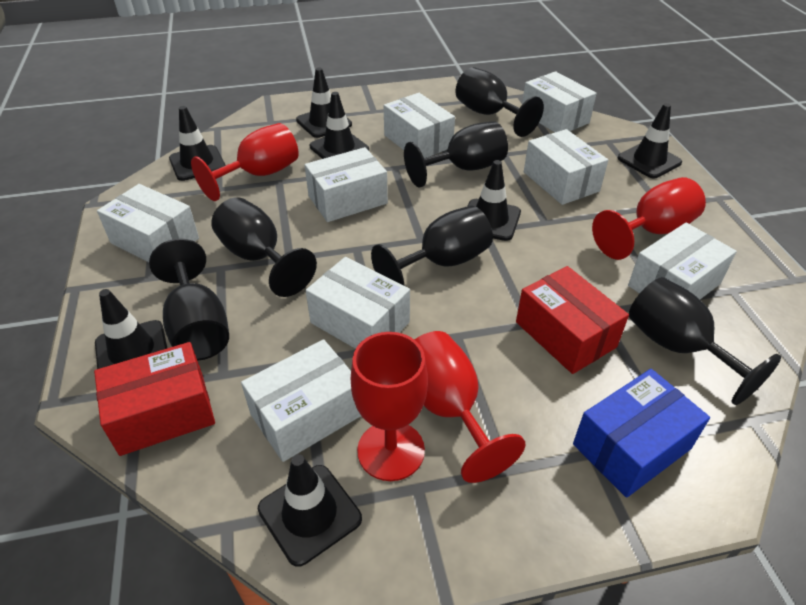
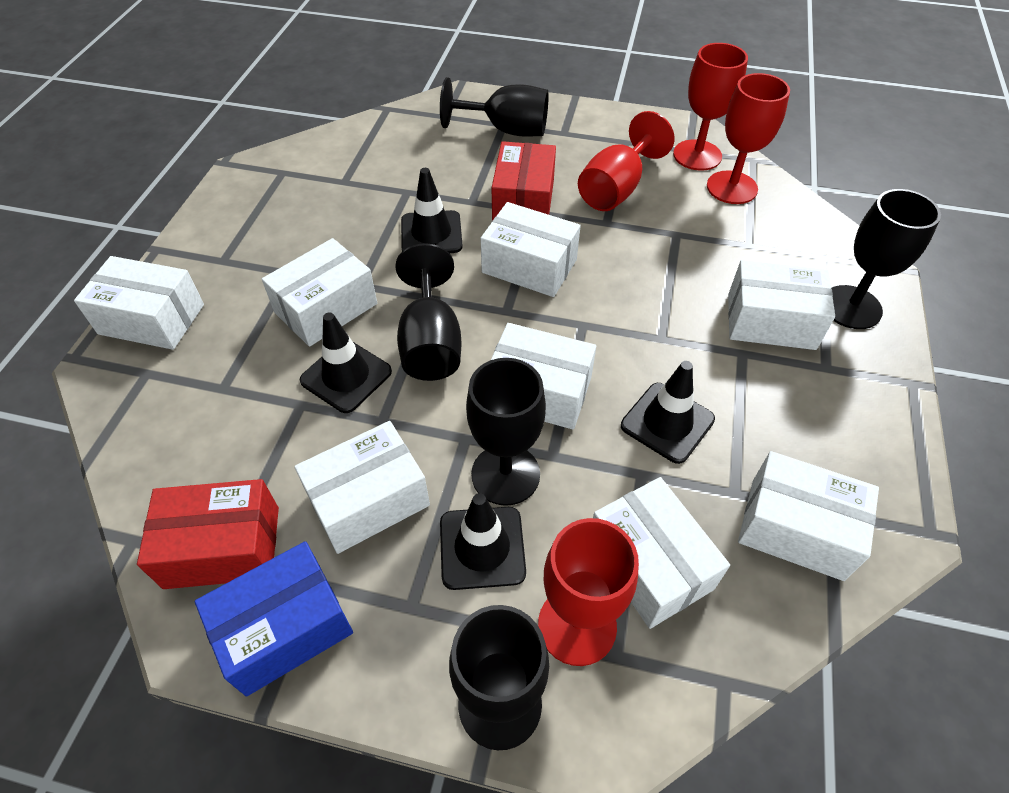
black goblet: 6 -> 5
black traffic cone: 7 -> 4

